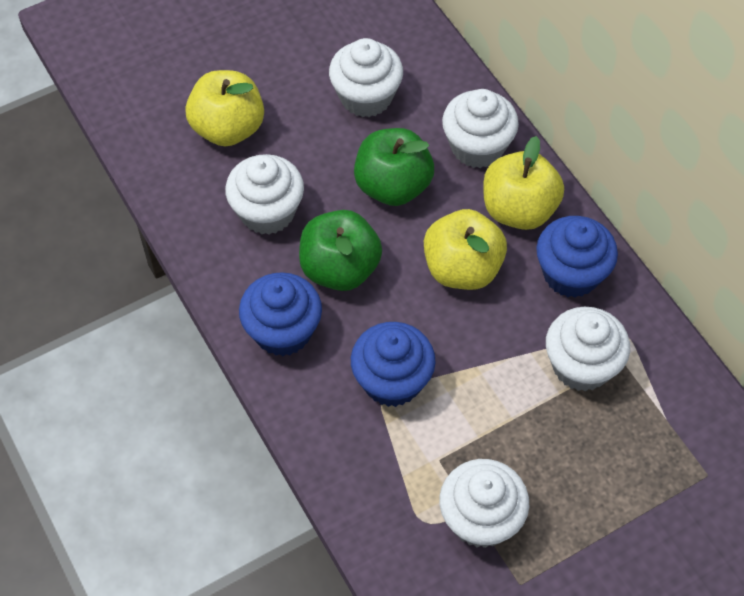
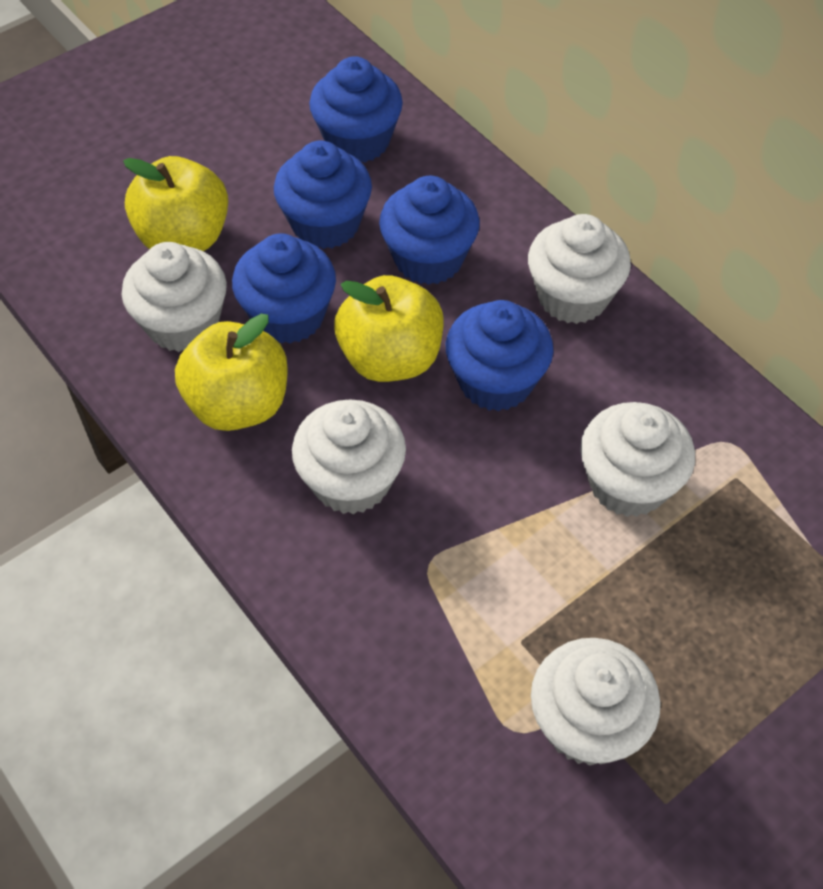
blue cupcake: 3 -> 5
green apple: 2 -> 0

